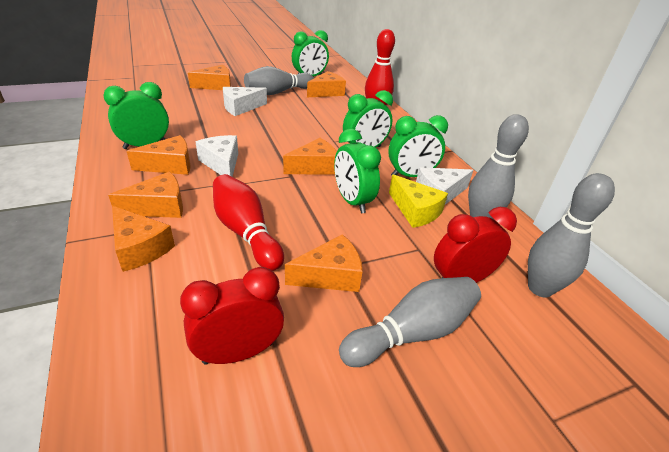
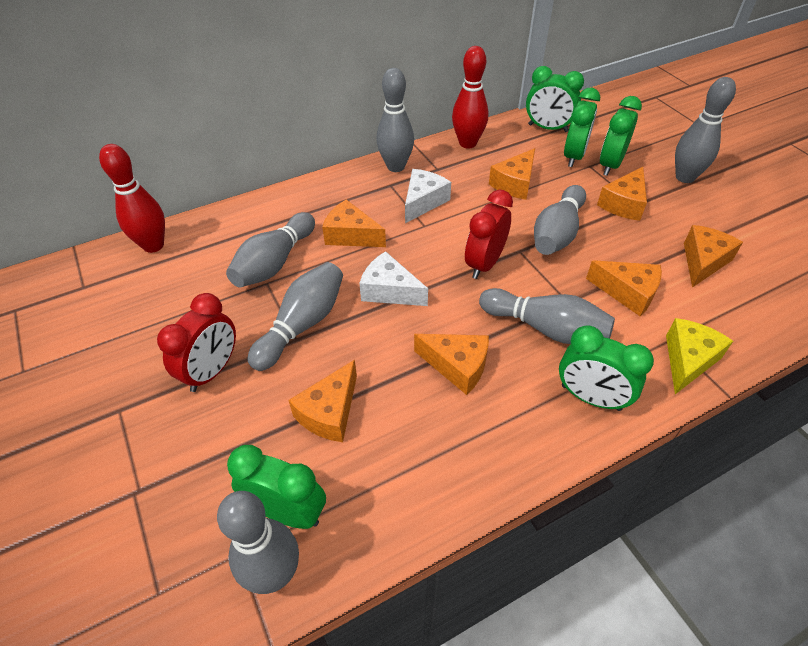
grey bowling pin: 4 -> 7
white cheese: 3 -> 2

